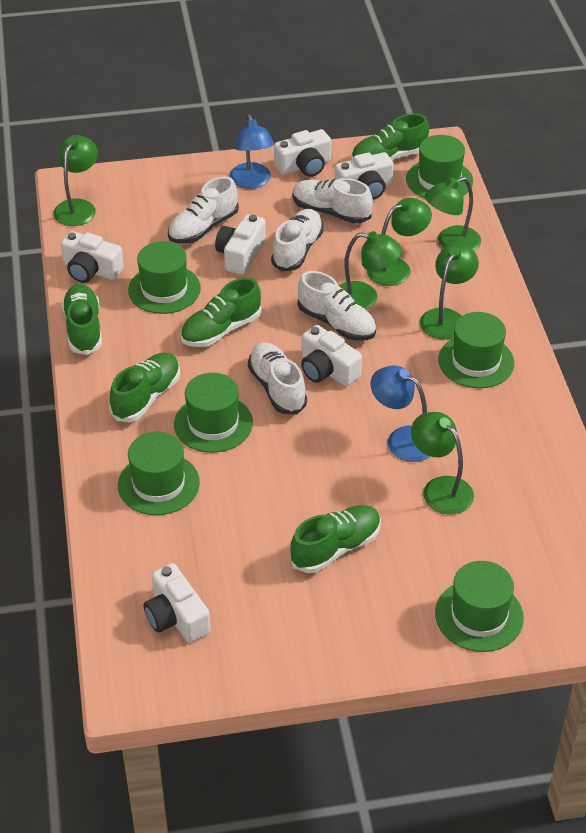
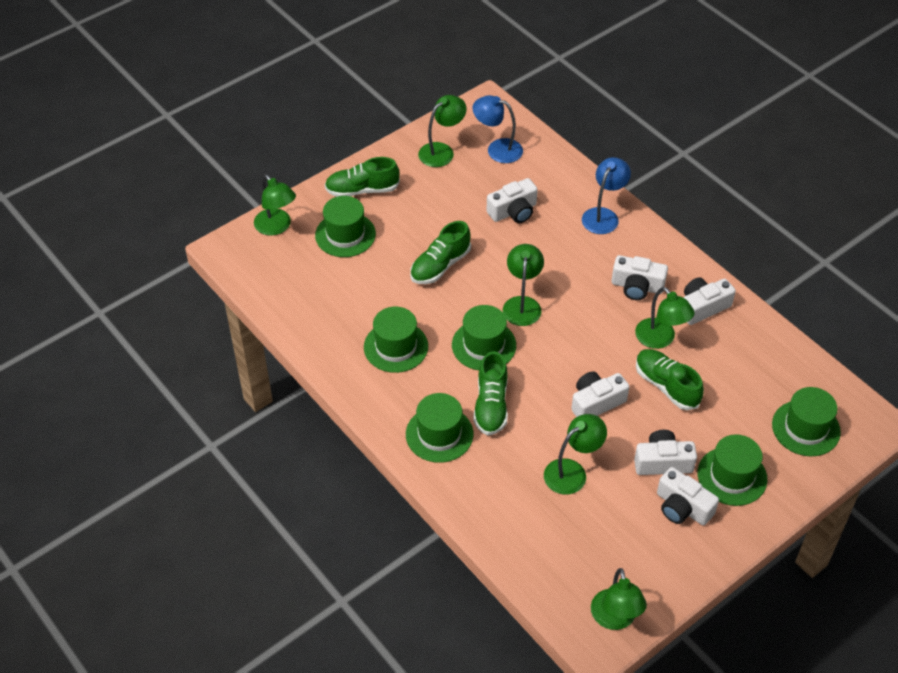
green shoe: 5 -> 4
white shoe: 5 -> 0

